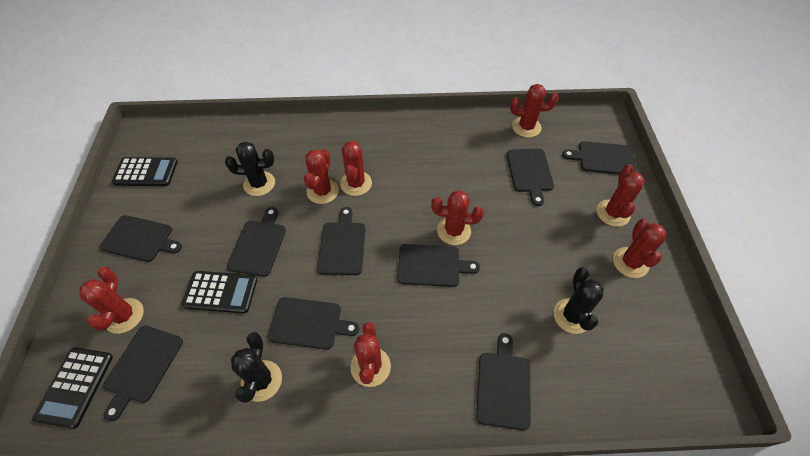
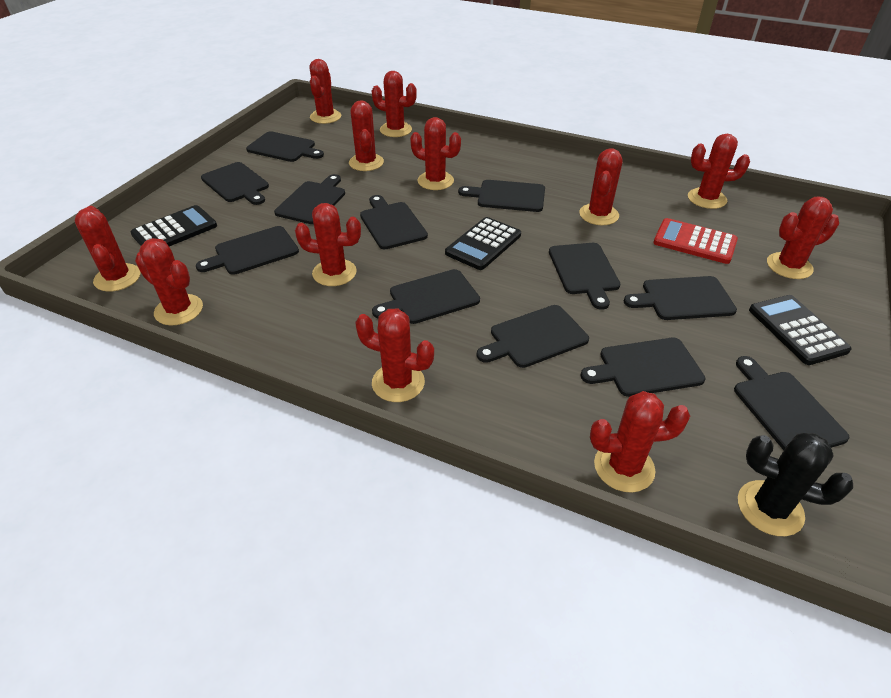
black cactus: 3 -> 1
black cutting board: 9 -> 12
red cactus: 8 -> 12
red calculator: 0 -> 1

